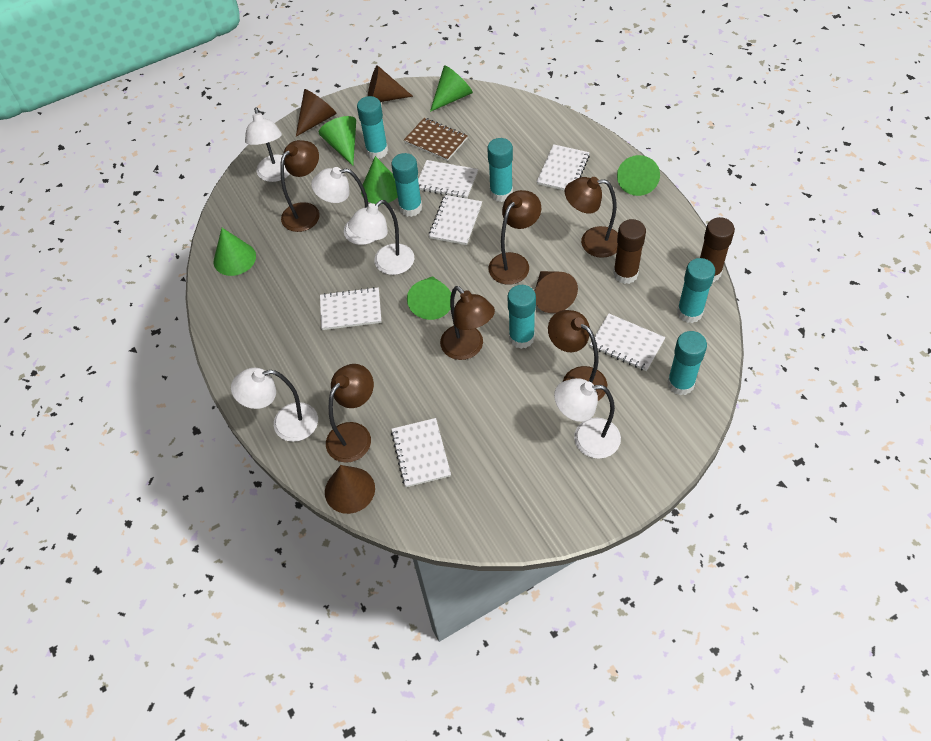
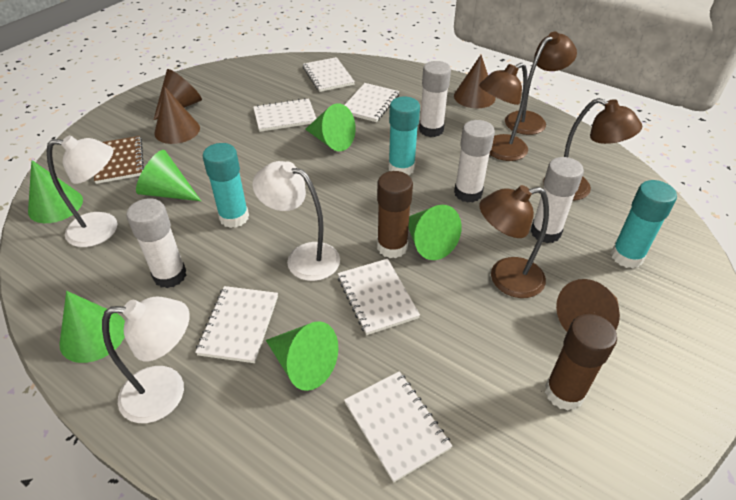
brown lamp: 6 -> 4
turquoise glue stick: 6 -> 3
white glue stick: 0 -> 4
white lamp: 5 -> 3

